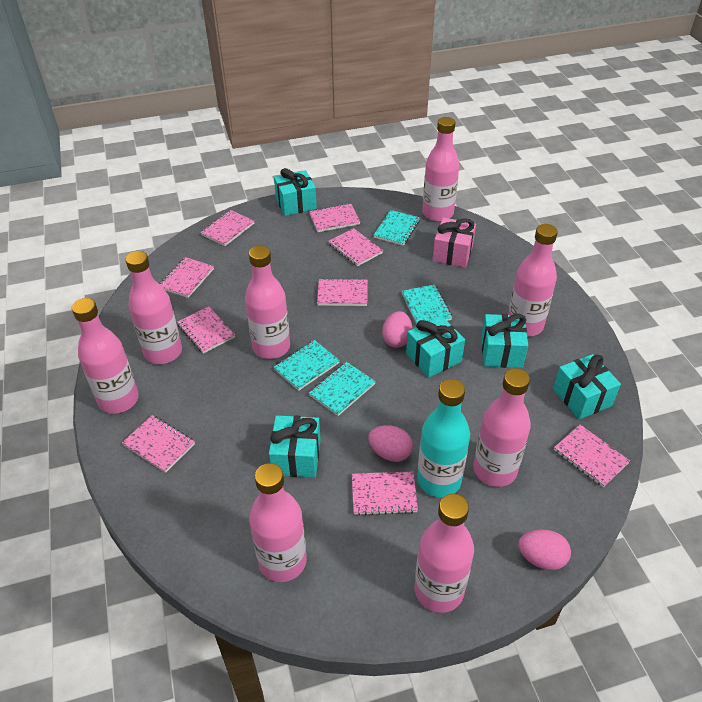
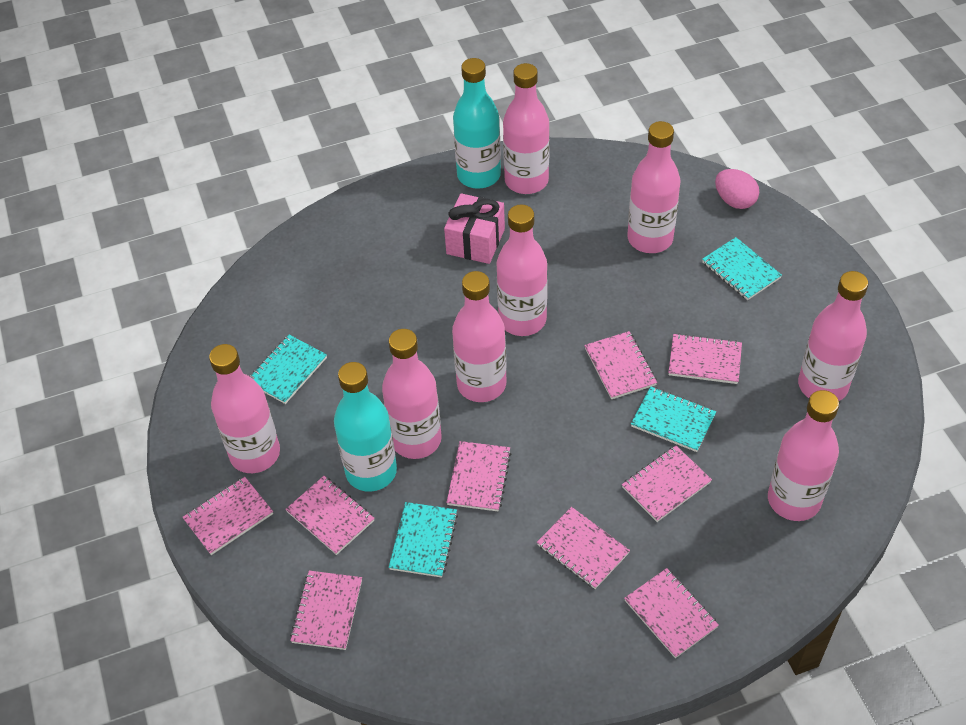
pink egg: 3 -> 1
turquoise bottle: 1 -> 2
turquoise gift: 5 -> 0

